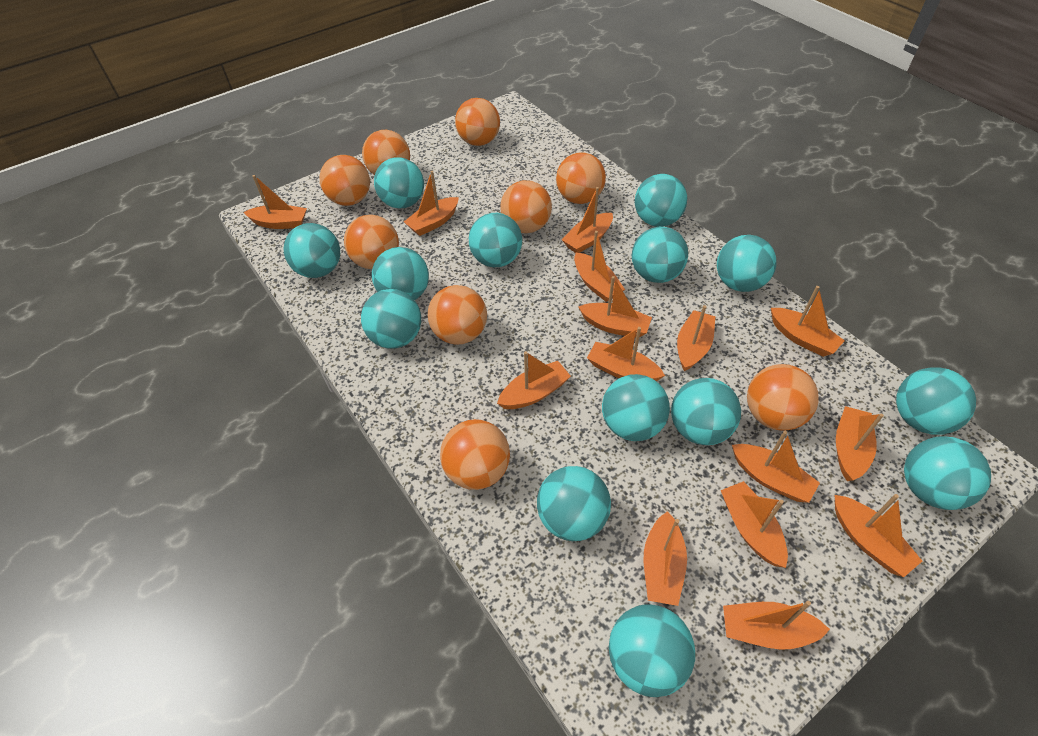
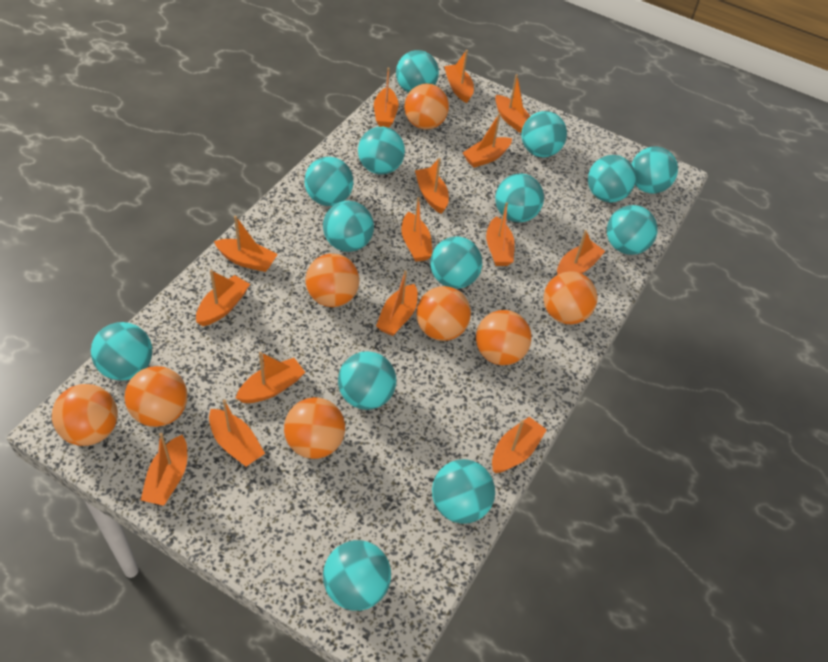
orange ball: 9 -> 8

